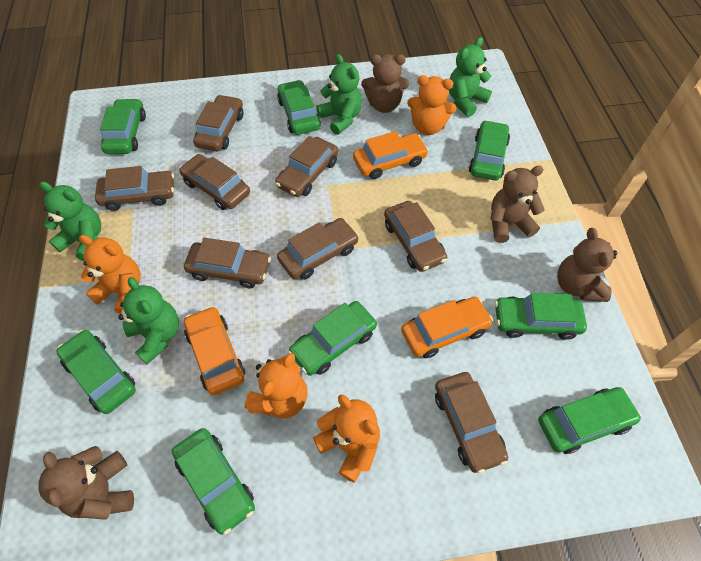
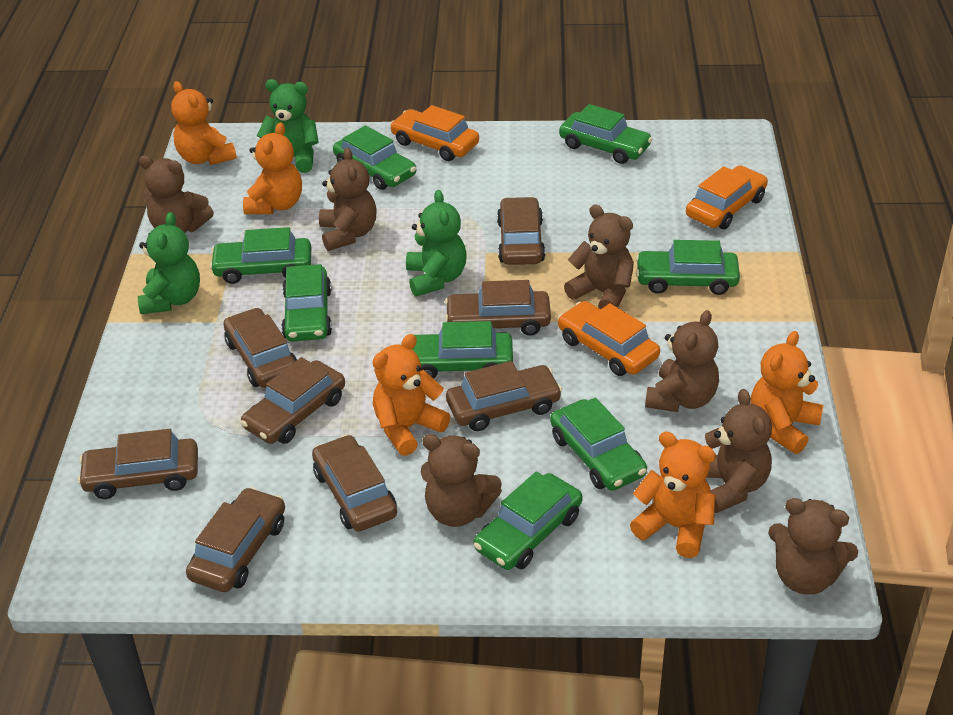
brown teddy bear: 4 -> 7
green teddy bear: 4 -> 3
orange teddy bear: 4 -> 5

